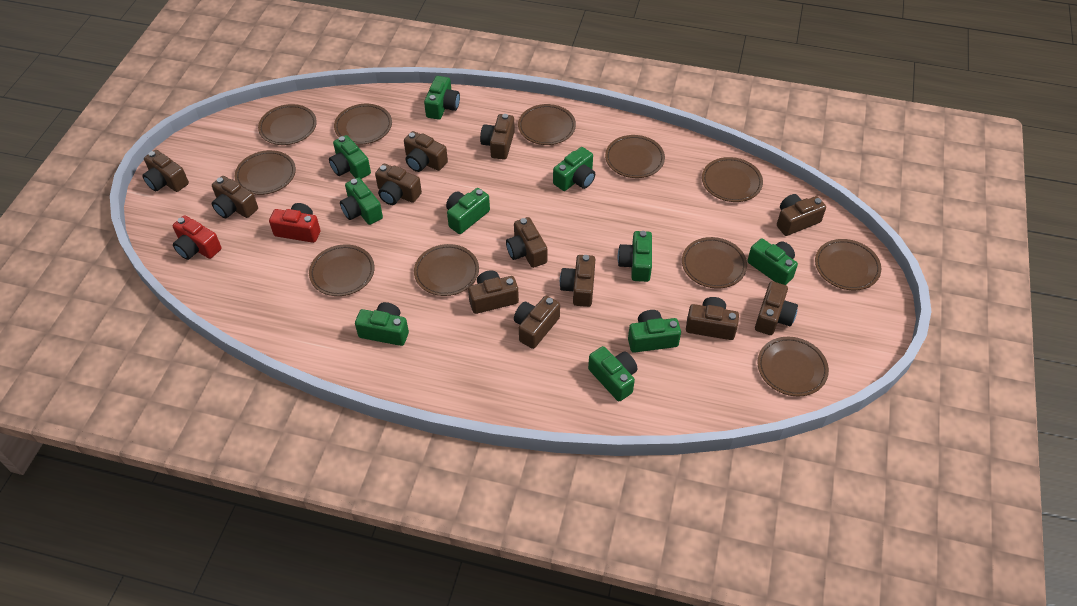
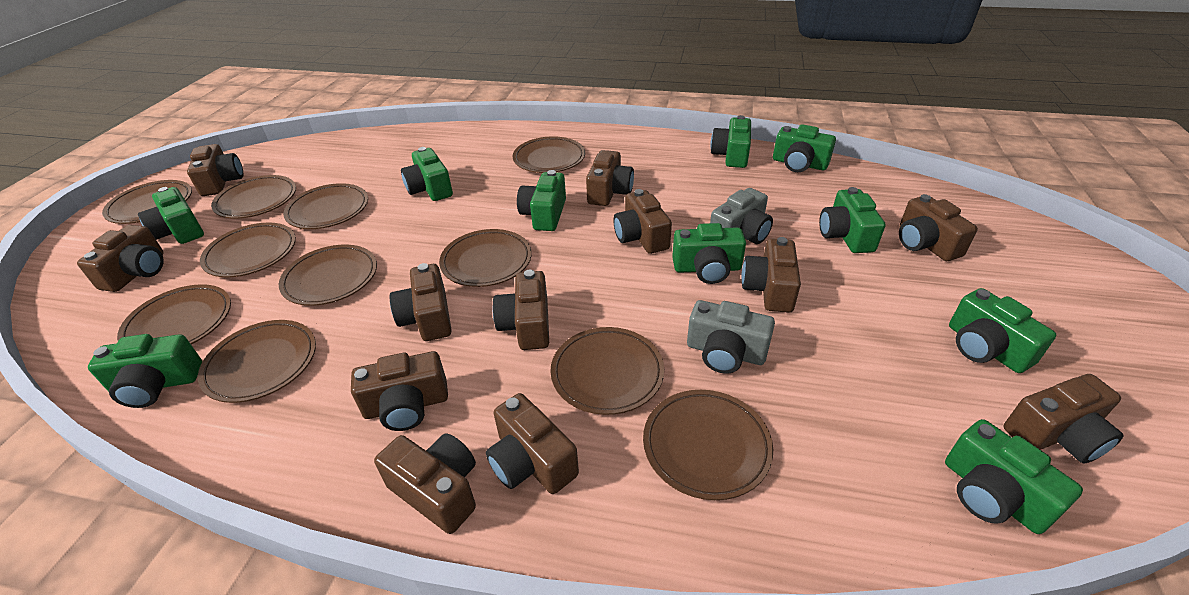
grey camera: 0 -> 2
red camera: 2 -> 0

